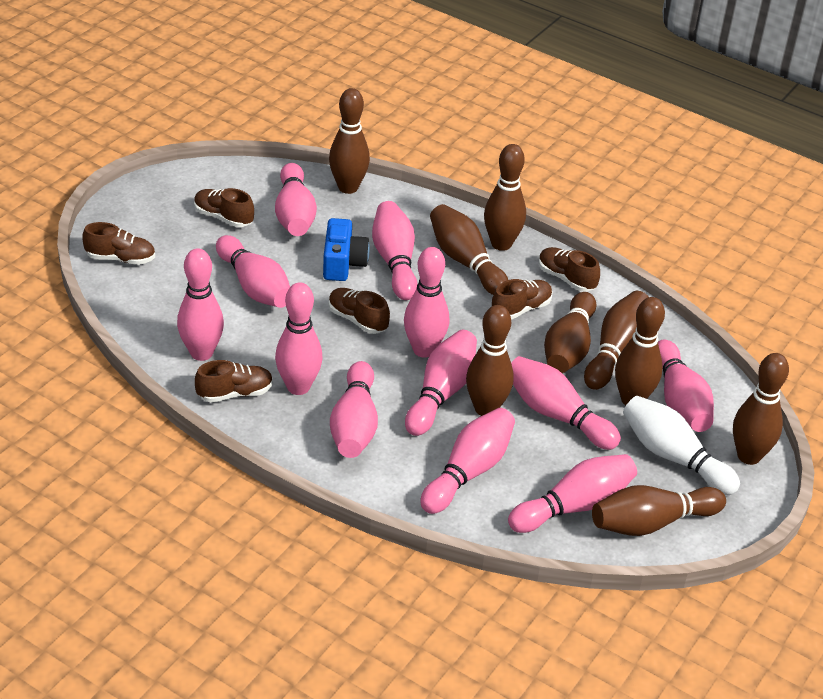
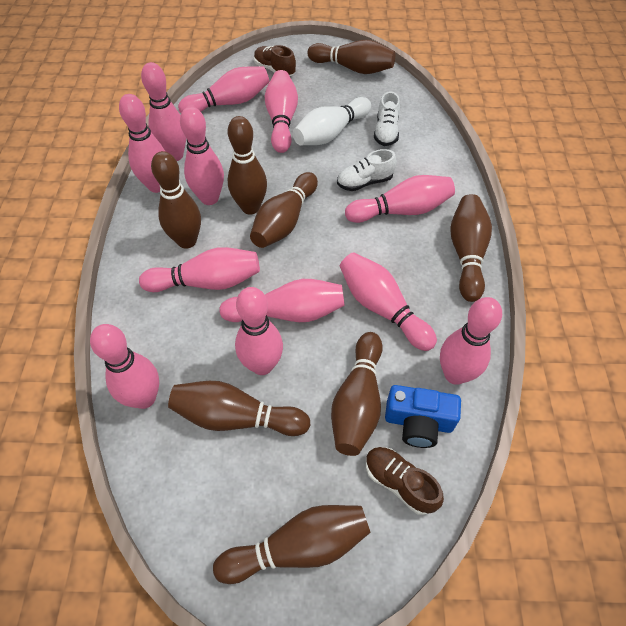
brown bowling pin: 9 -> 8
brown shoe: 6 -> 2
white shoe: 0 -> 2

